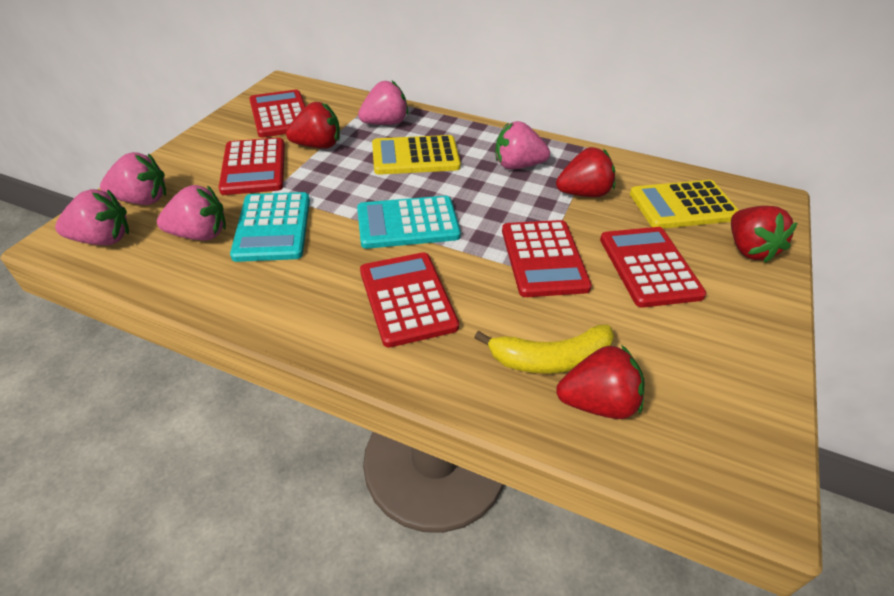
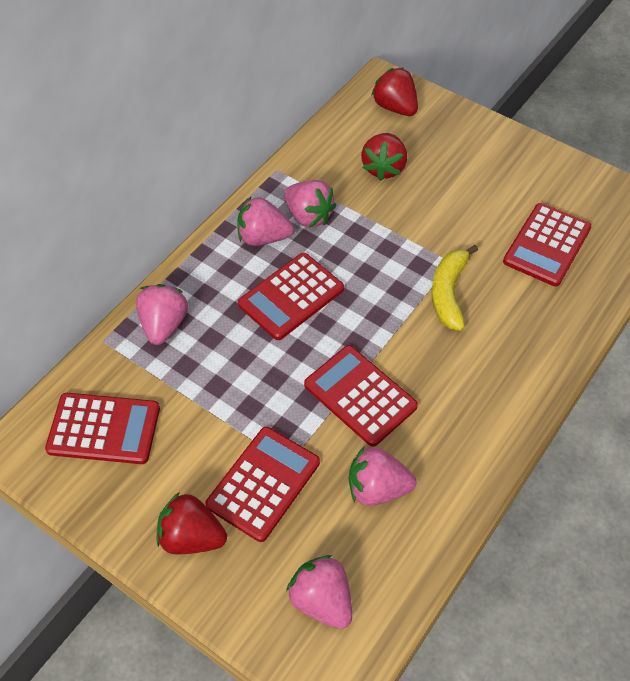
red strawberry: 4 -> 3
turquoise calculator: 2 -> 0
yellow calculator: 2 -> 0

